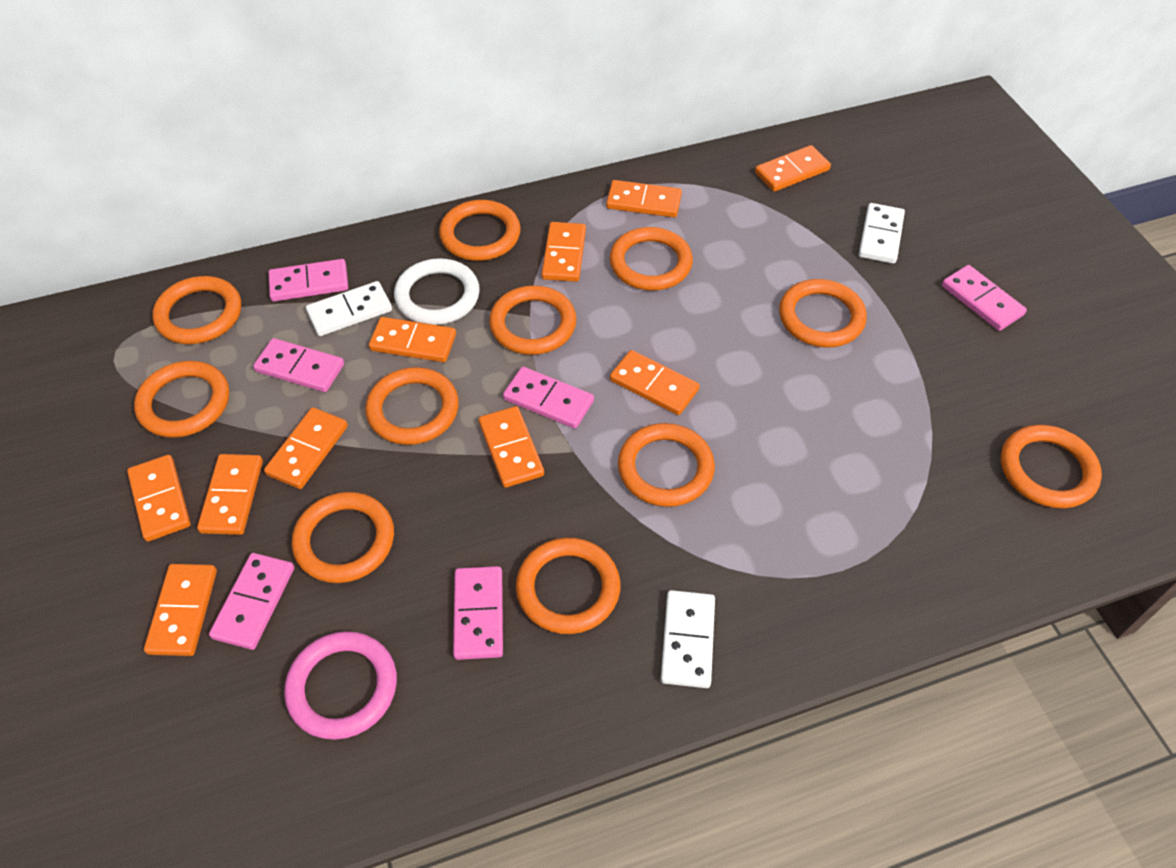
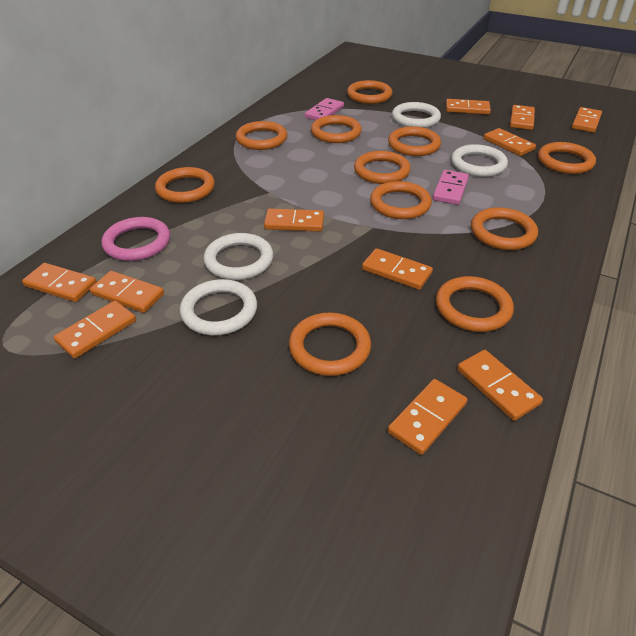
orange domino: 10 -> 11
pink domino: 6 -> 2
white domino: 3 -> 0
white ring: 1 -> 4

